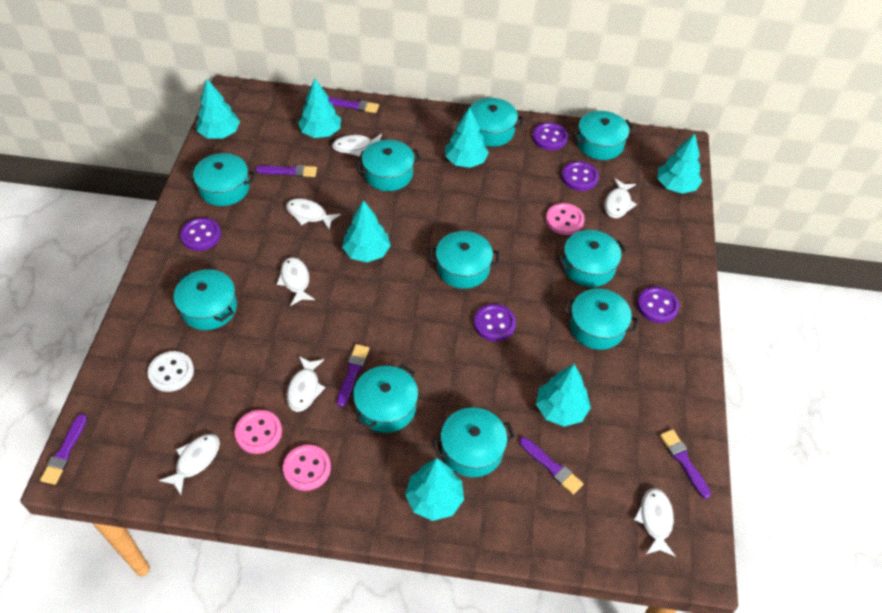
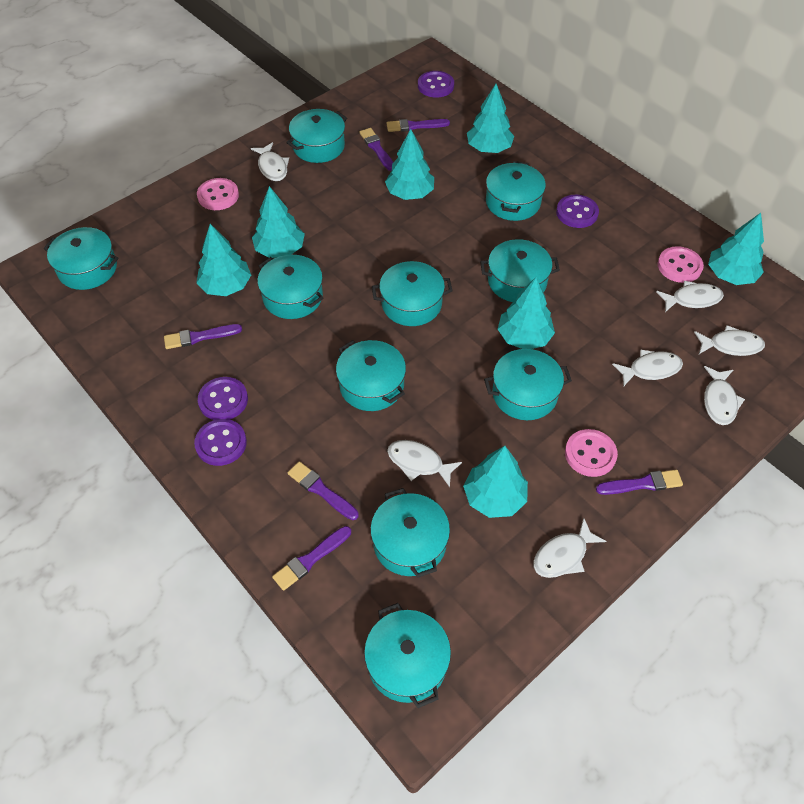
purple button: 5 -> 4
white button: 1 -> 0

